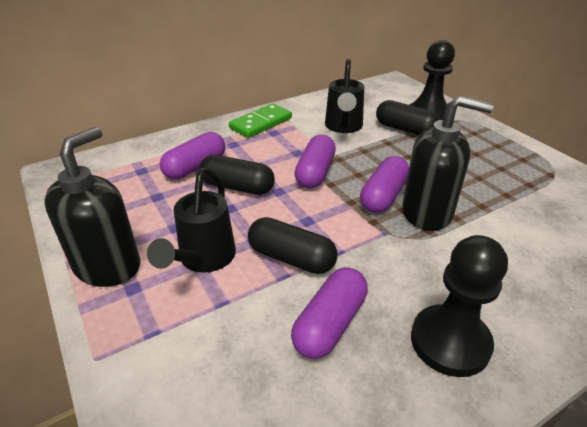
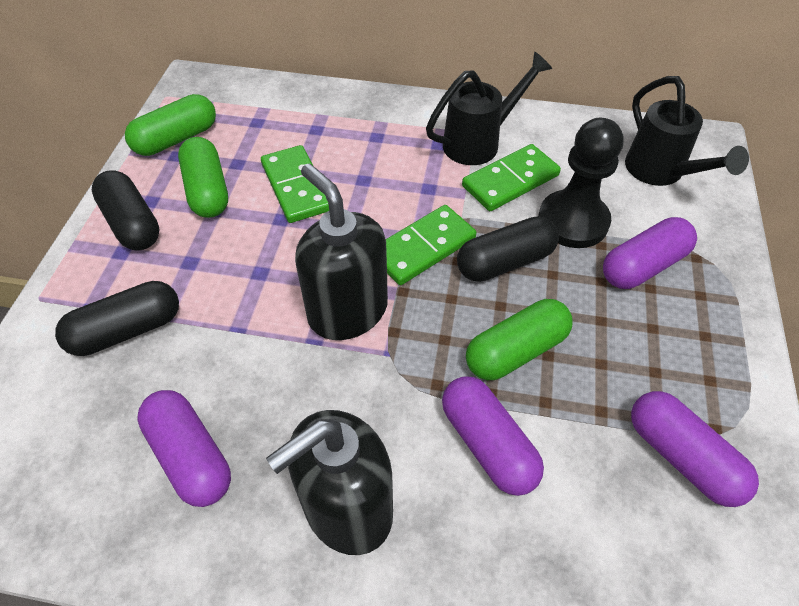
black pawn: 2 -> 1
green capsule: 0 -> 3
green domino: 1 -> 3

